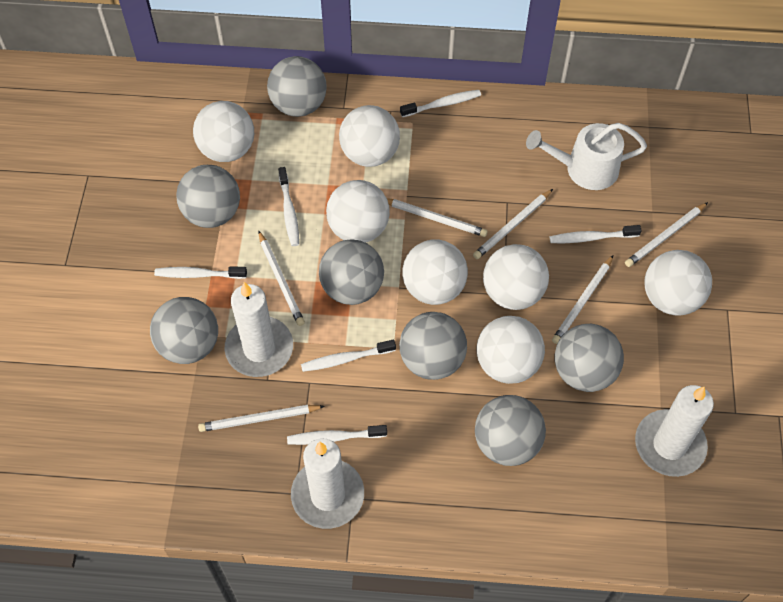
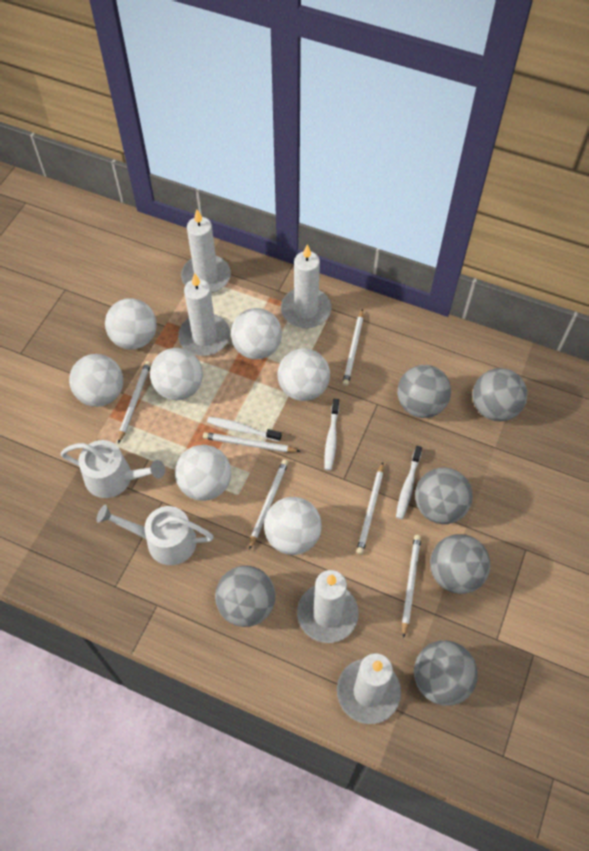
grey ball: 7 -> 6
white candle: 3 -> 5
white toothbrush: 6 -> 3
white watering can: 1 -> 2

